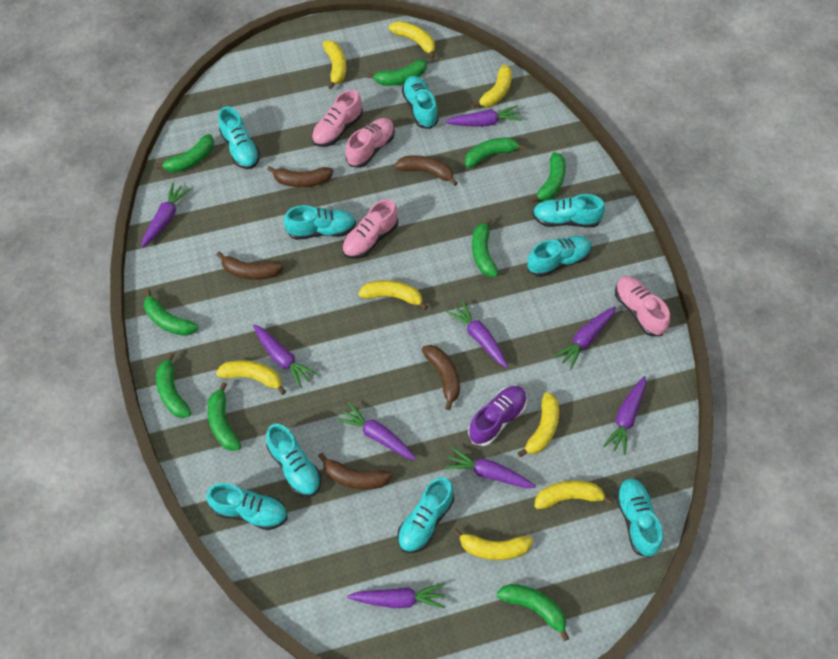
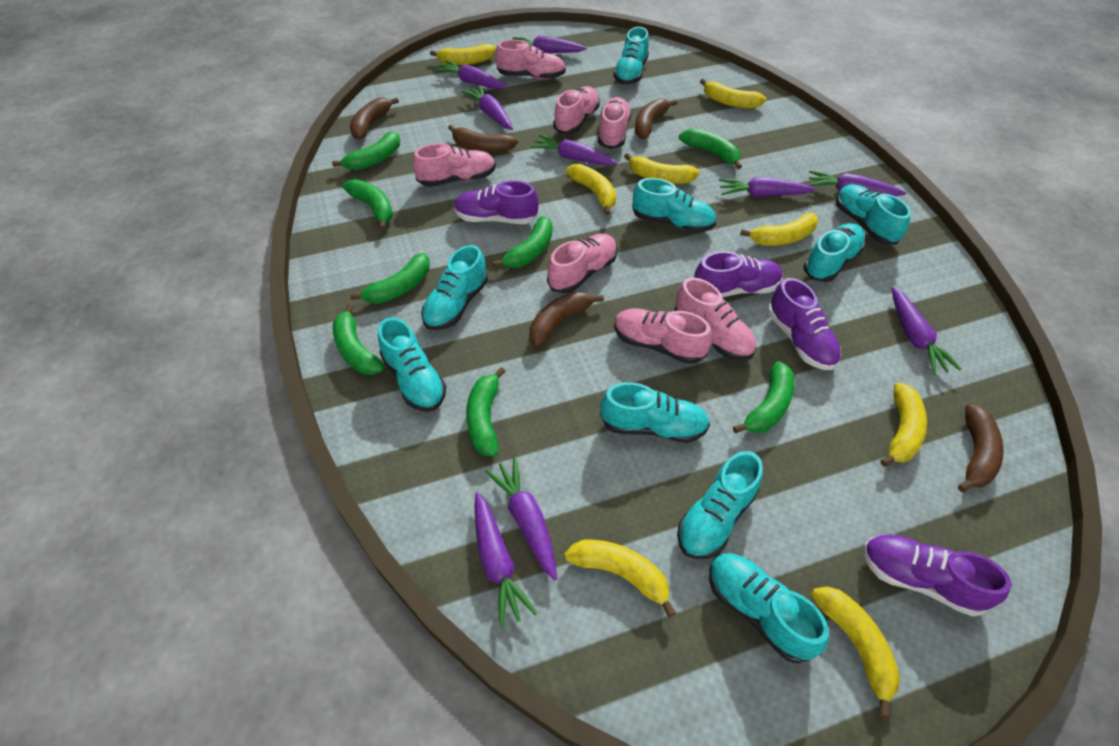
green banana: 9 -> 8
pink shoe: 4 -> 7
purple shoe: 1 -> 4

